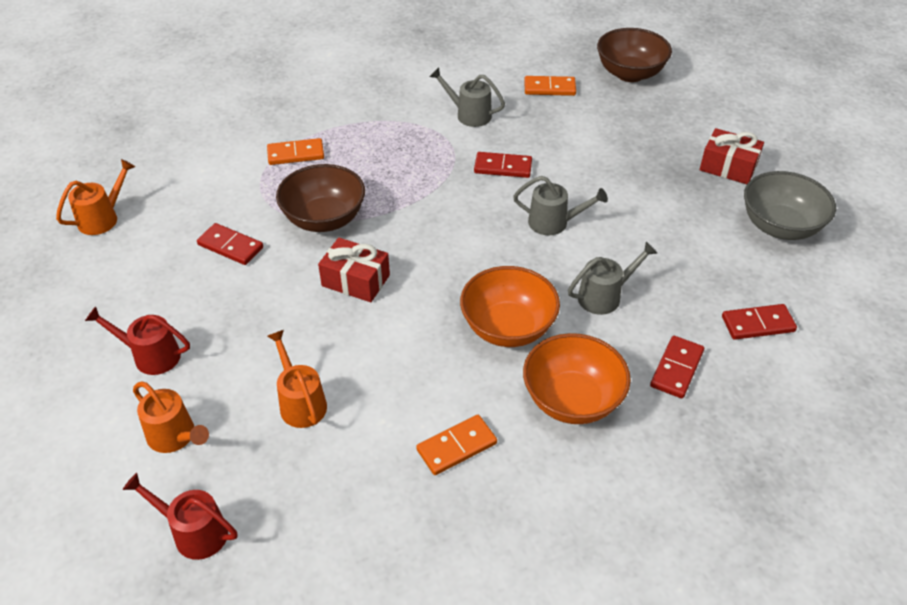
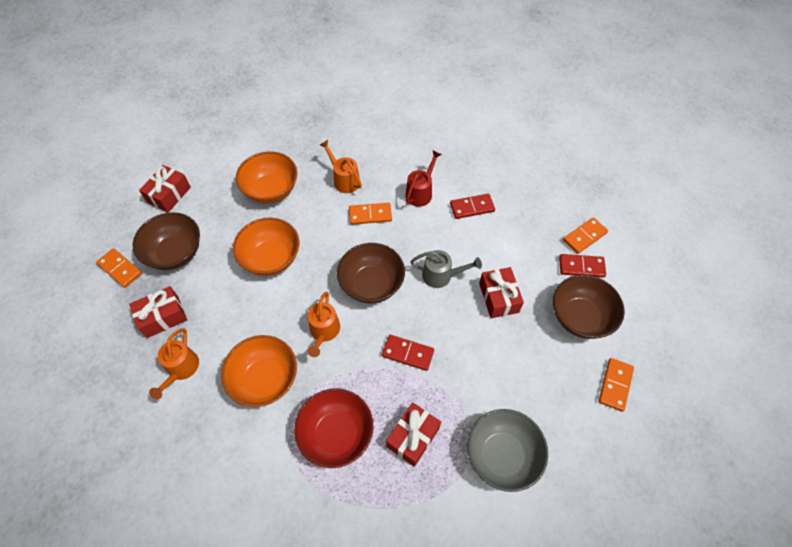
brown bowl: 2 -> 3
grey watering can: 3 -> 1
orange bowl: 2 -> 3
orange domino: 3 -> 4
red bowl: 0 -> 1
red domino: 4 -> 3
red gift: 2 -> 4
red watering can: 2 -> 1

